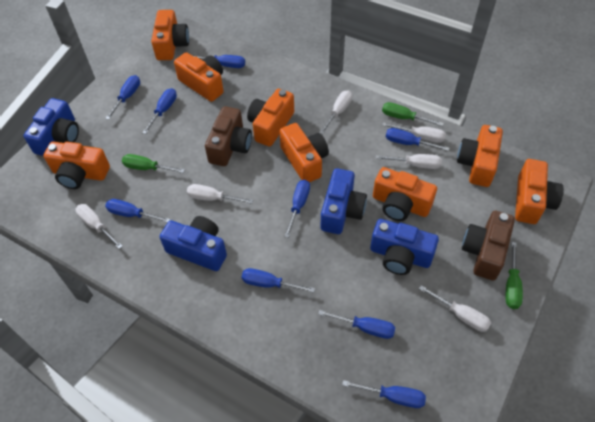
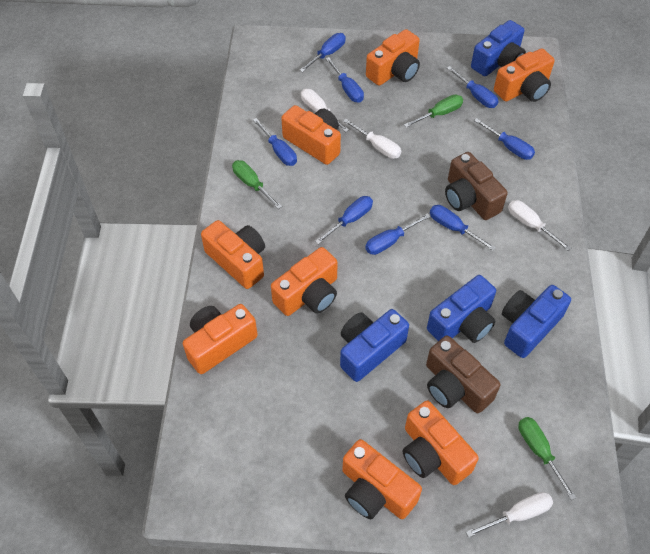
blue screwdriver: 9 -> 8
white screwdriver: 6 -> 4

